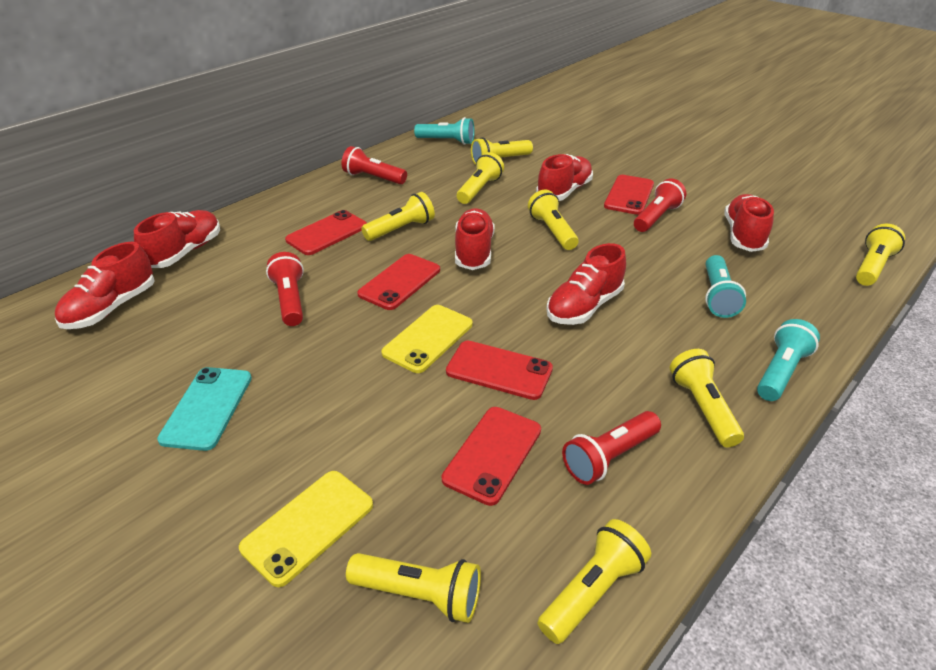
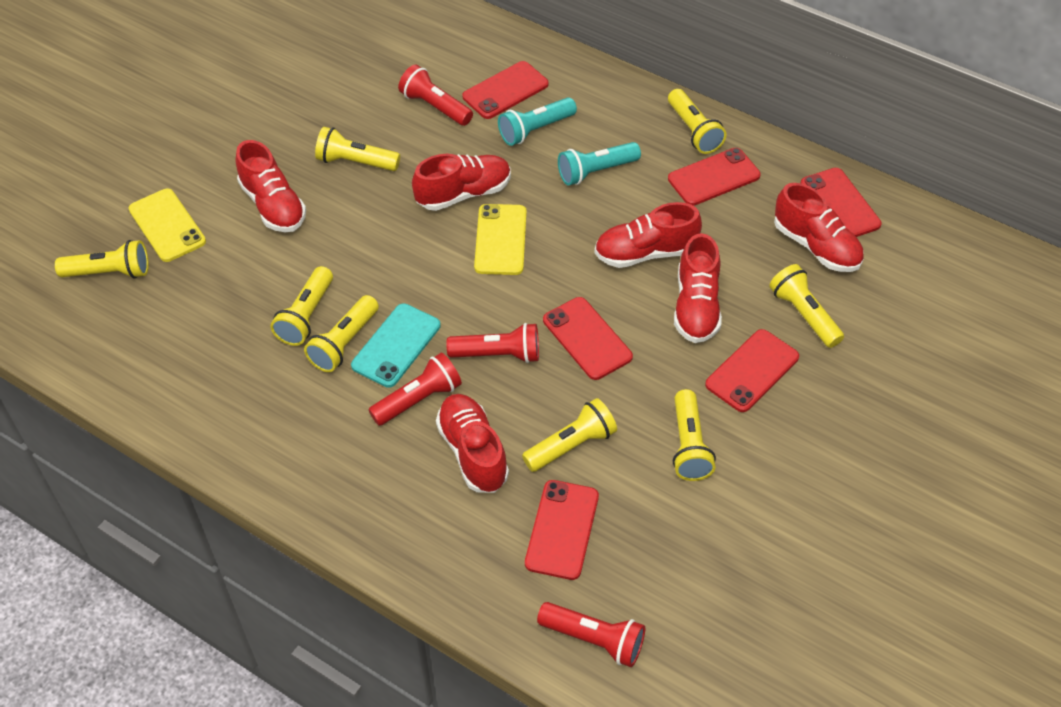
red phone: 5 -> 6
turquoise flashlight: 3 -> 2

